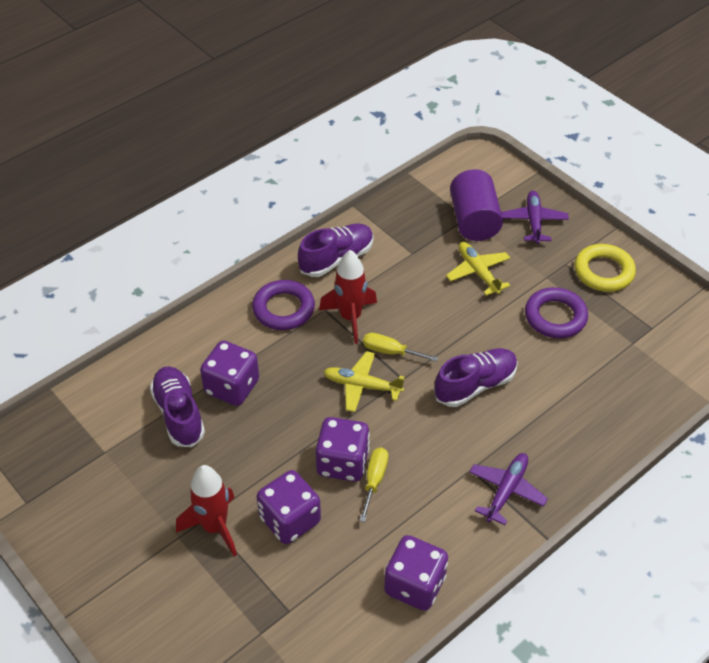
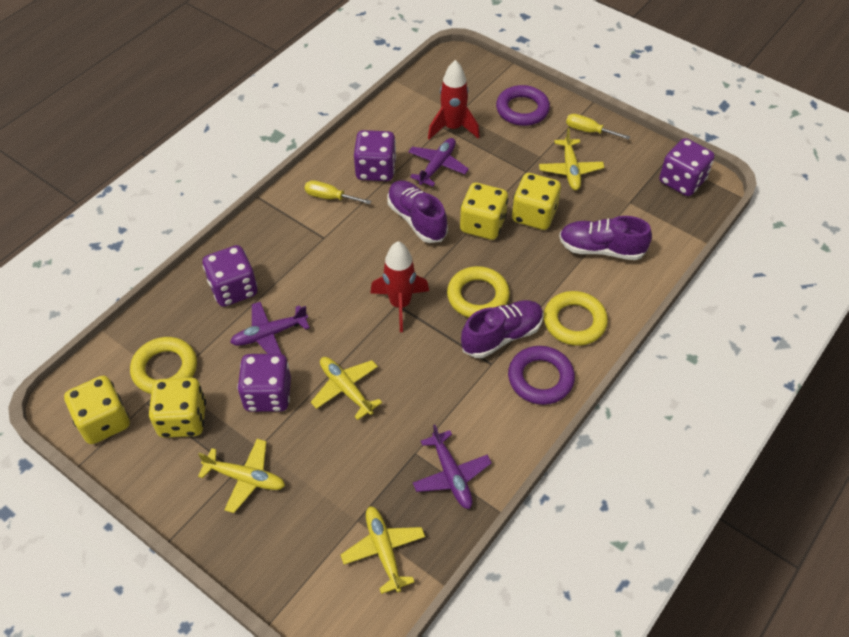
purple cylinder: 1 -> 0
purple plane: 2 -> 3
yellow dice: 0 -> 4
yellow plane: 2 -> 4
yellow ring: 1 -> 3

